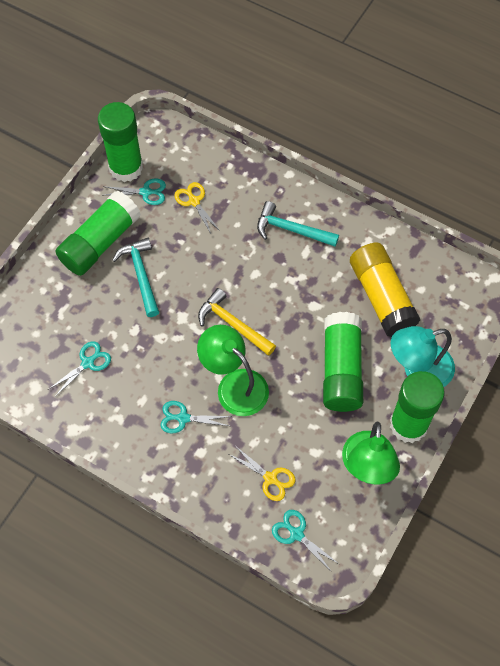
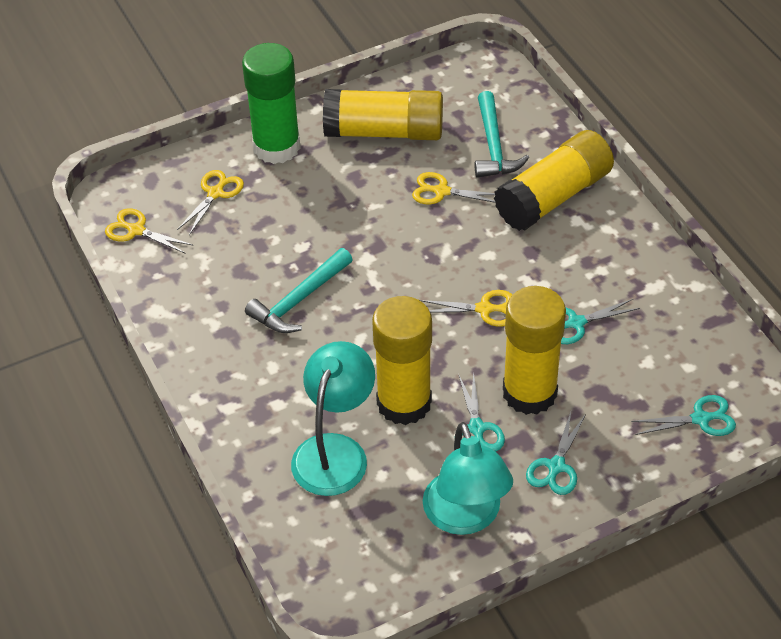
green glue stick: 4 -> 1
green lamp: 2 -> 0
turquoise lamp: 1 -> 2
yellow glue stick: 1 -> 4
yellow hammer: 1 -> 0
yellow scissors: 2 -> 4

